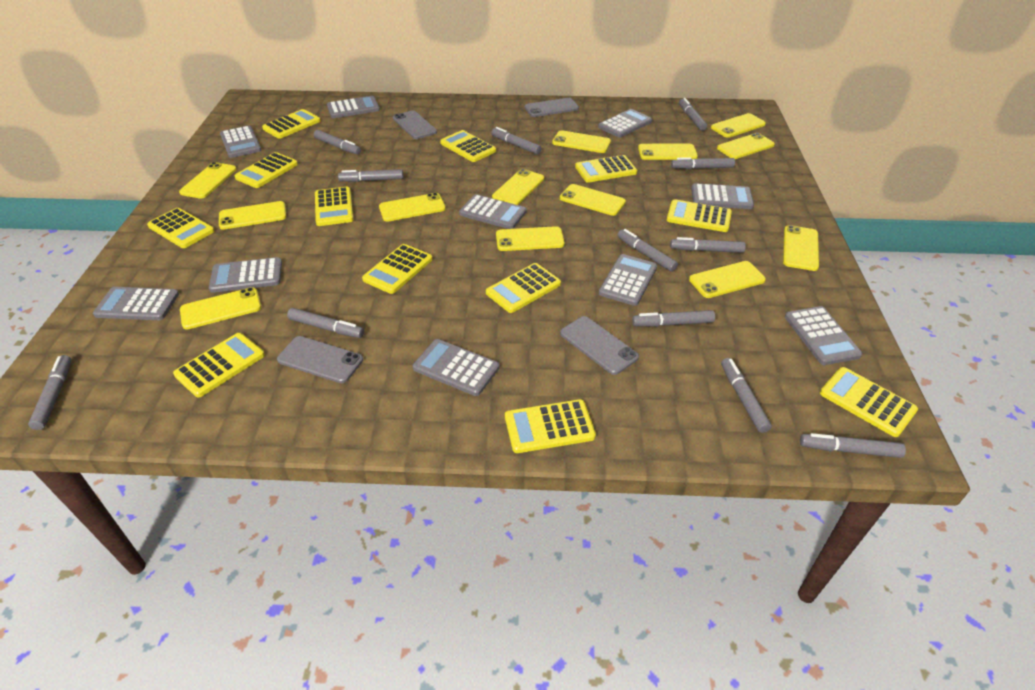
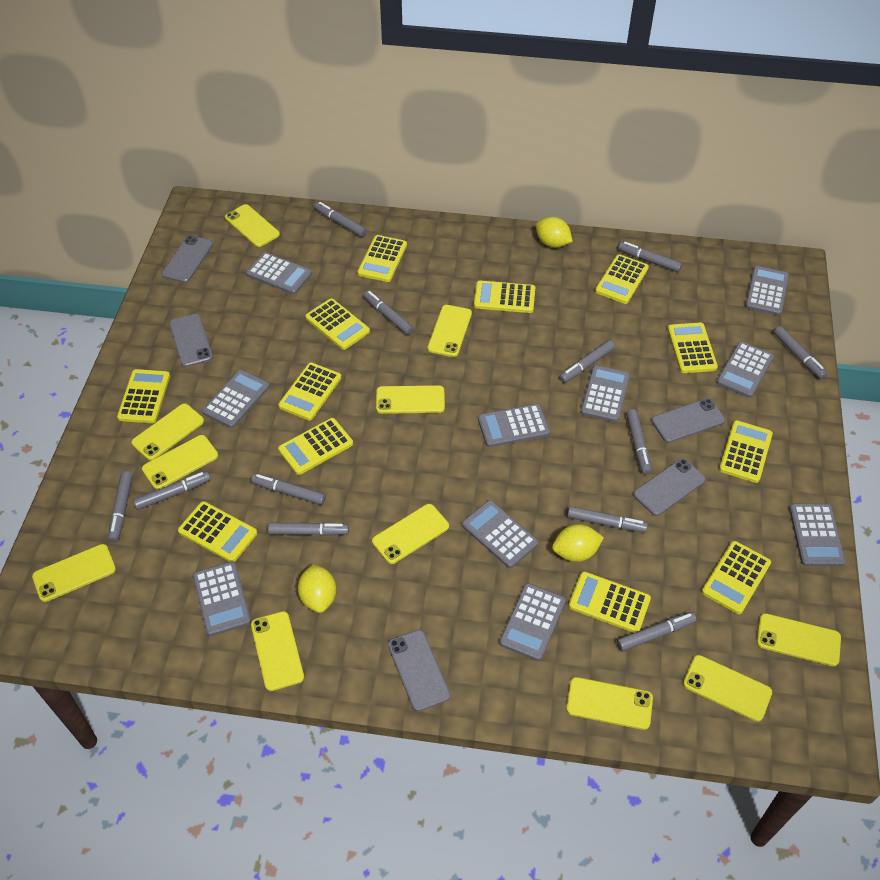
grey phone: 4 -> 5
yellow lemon: 0 -> 3
yellow phone: 13 -> 11

